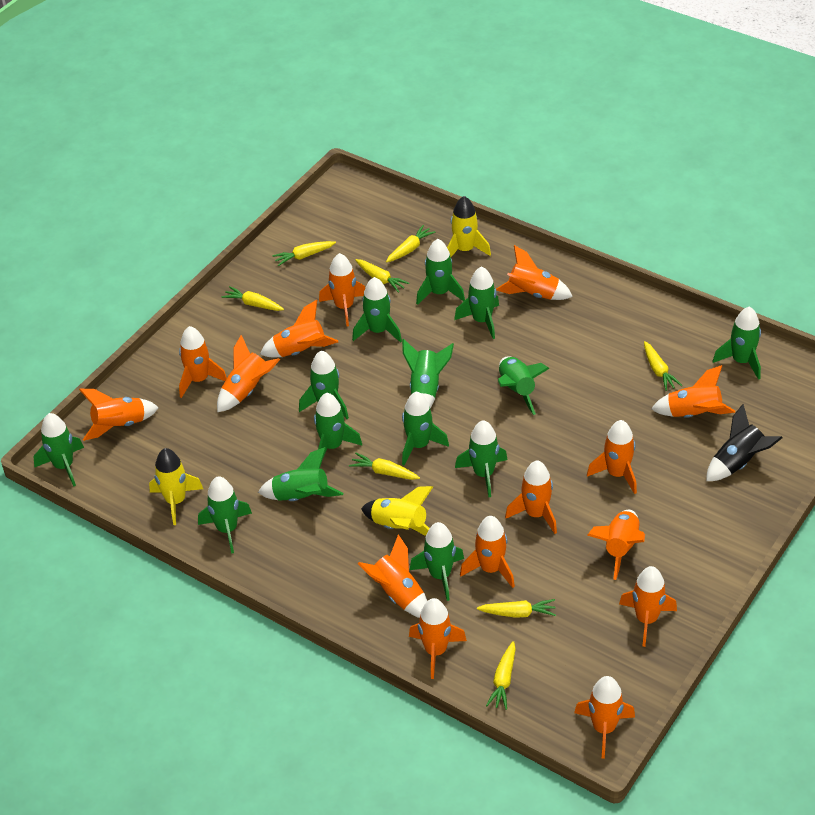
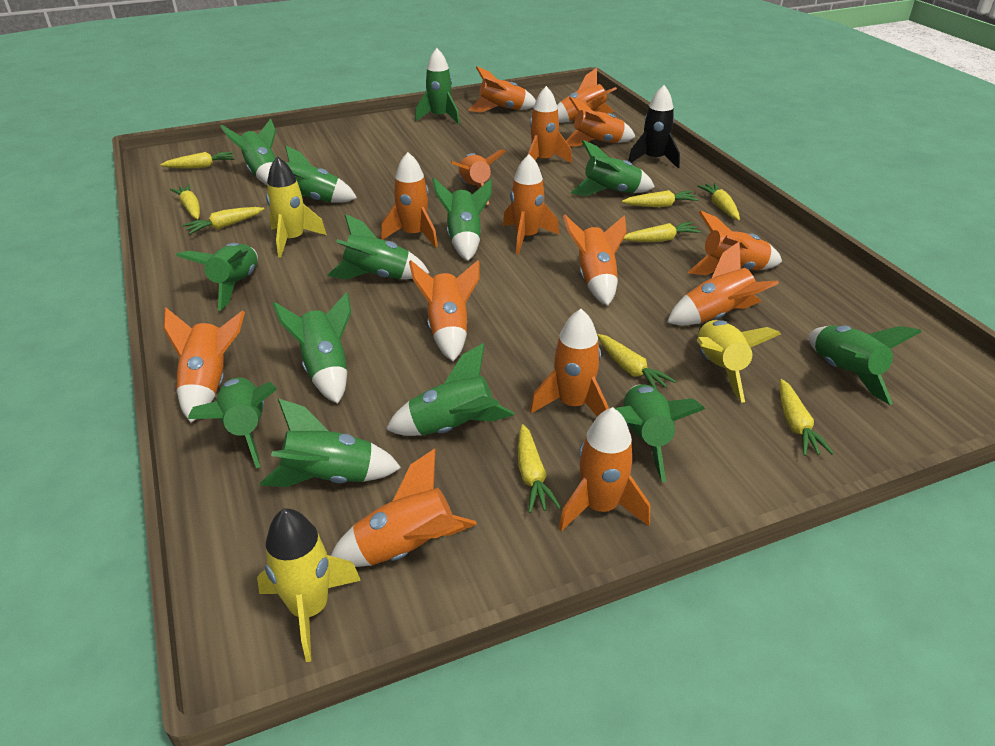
green rocket: 14 -> 13
yellow carrot: 8 -> 9

